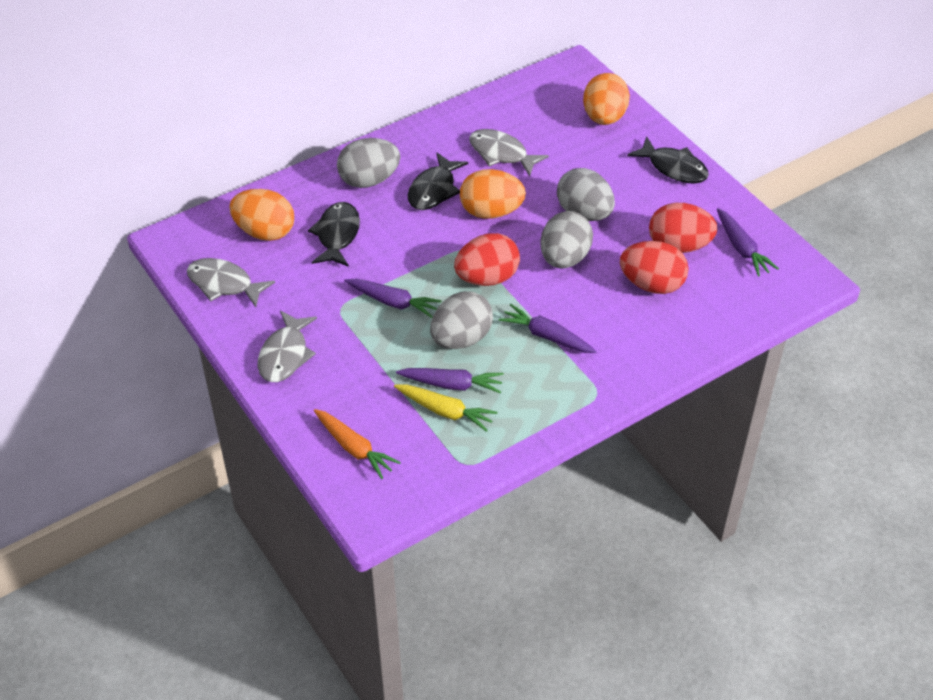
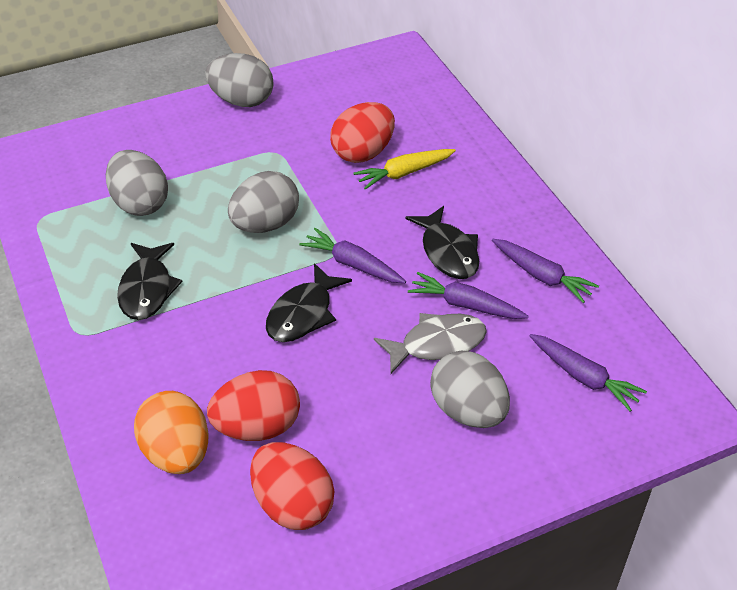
grey fish: 3 -> 1
orange carrot: 1 -> 0
orange egg: 3 -> 1

